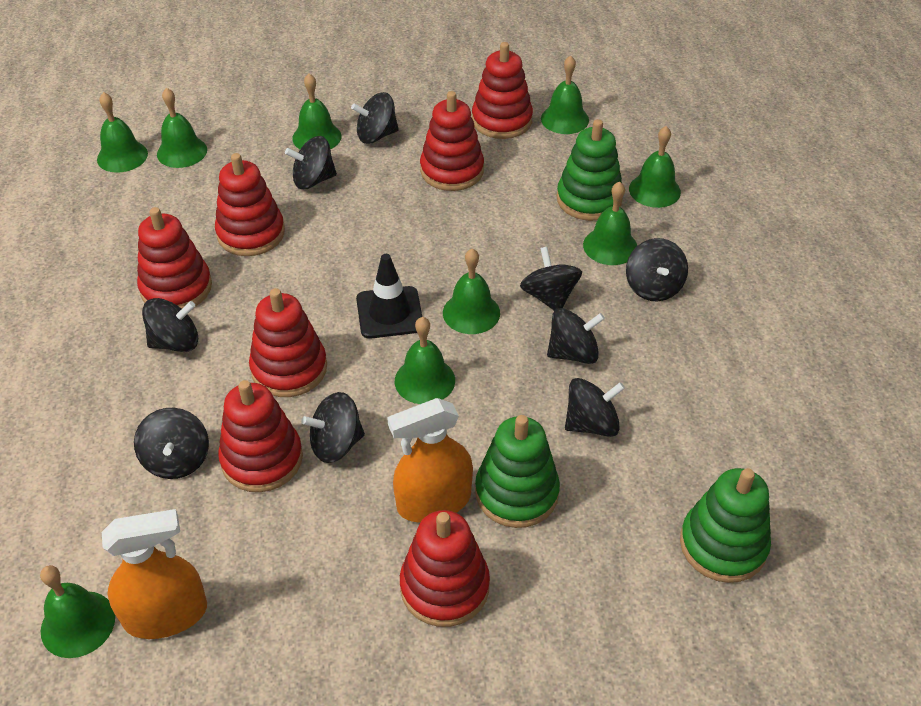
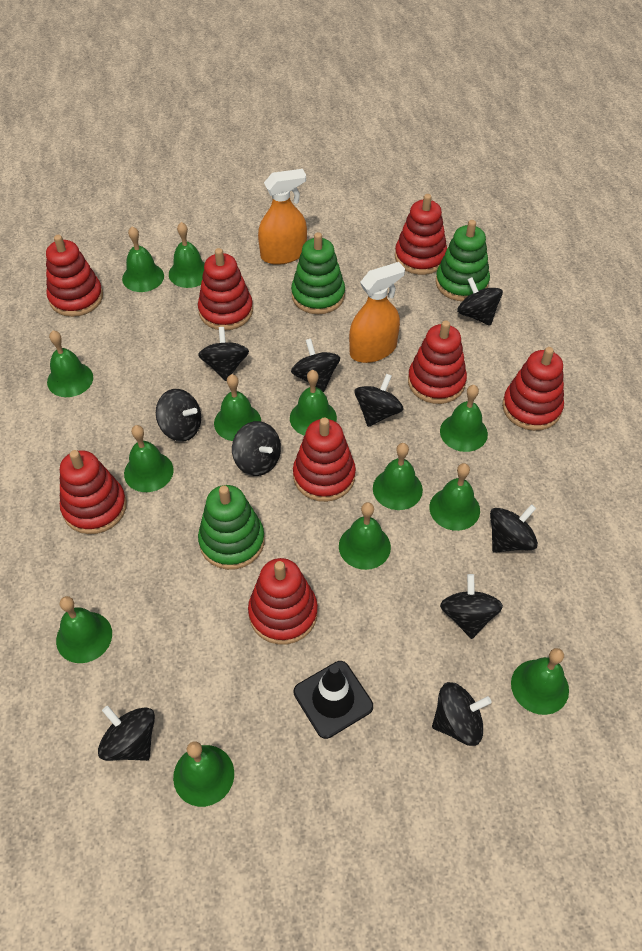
black spinning top: 9 -> 10
green bell: 9 -> 13
red stacking toy: 7 -> 8

